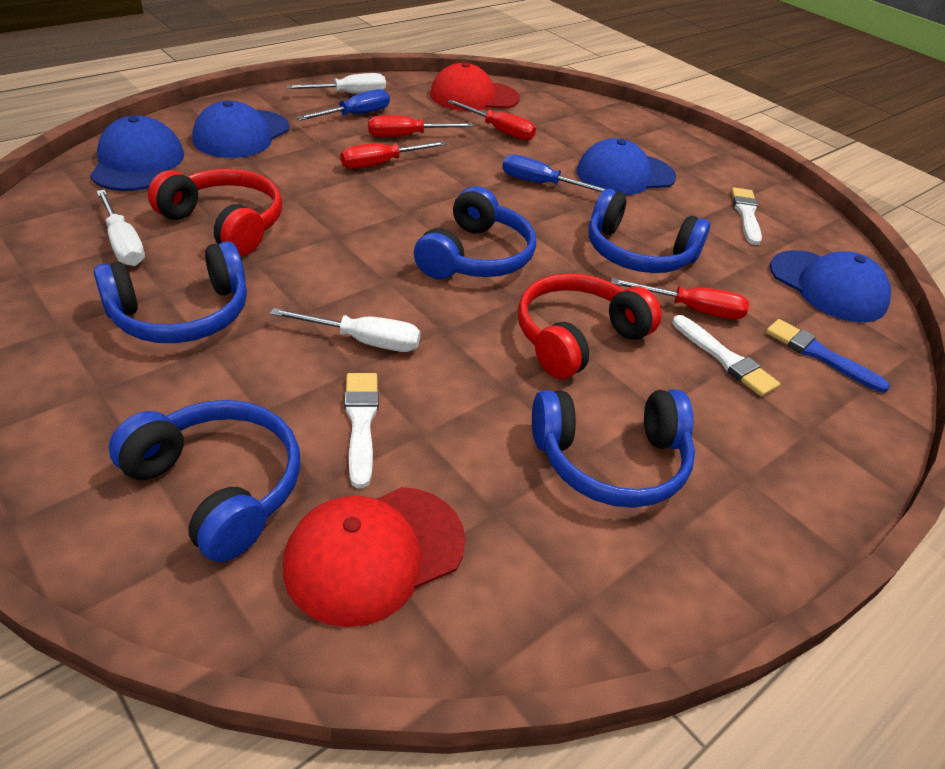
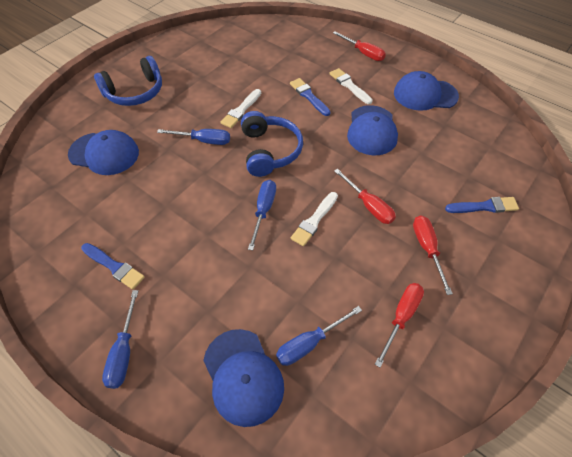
blue brush: 1 -> 3
blue headphones: 5 -> 2
blue screwdriver: 2 -> 4
red cap: 2 -> 0
red headphones: 2 -> 0
white screwdriver: 3 -> 0

